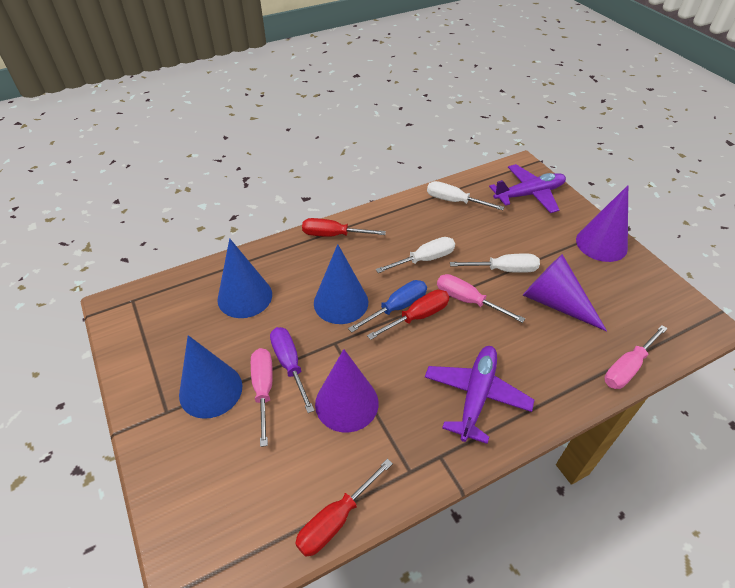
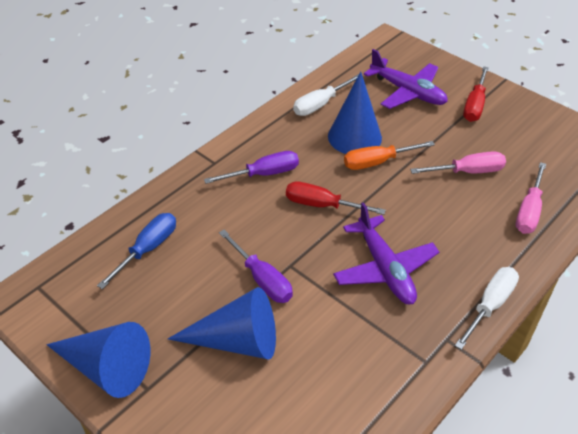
orange screwdriver: 0 -> 1
pink screwdriver: 3 -> 2
purple cone: 3 -> 0
purple screwdriver: 1 -> 2
red screwdriver: 3 -> 2
white screwdriver: 3 -> 2

